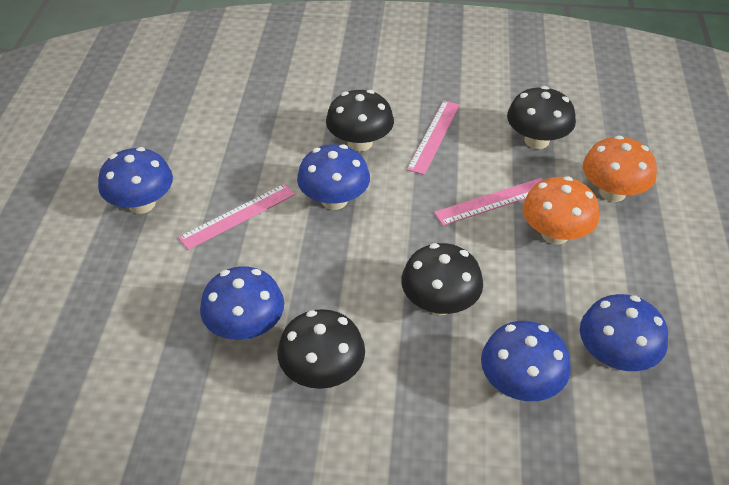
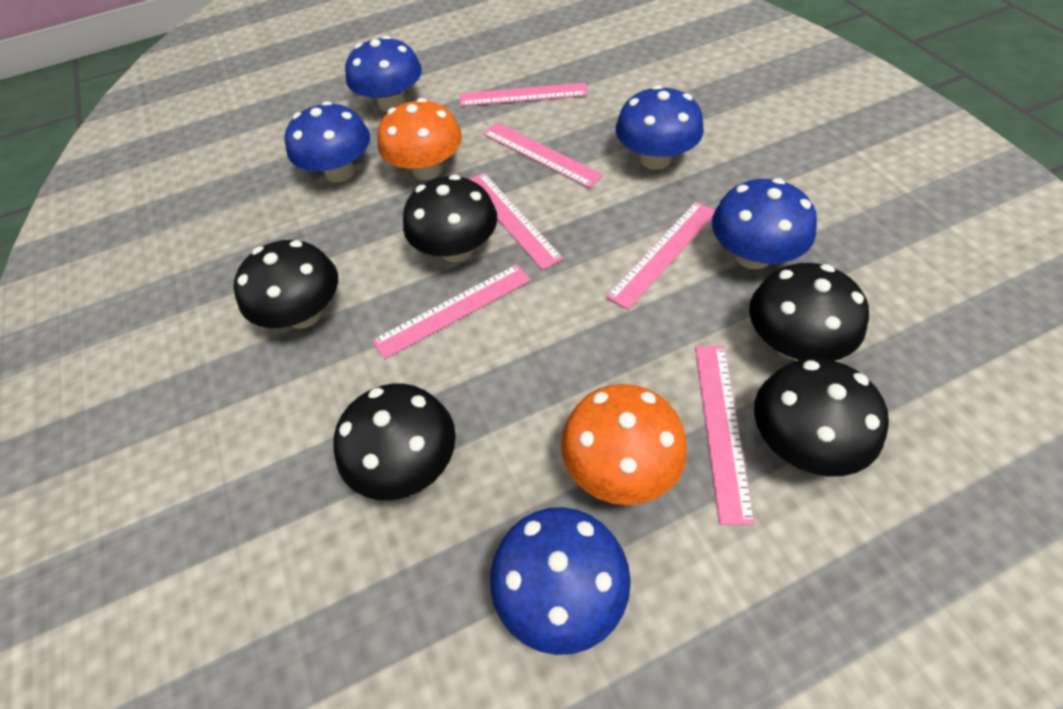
black mushroom: 4 -> 5
pink ruler: 3 -> 6

